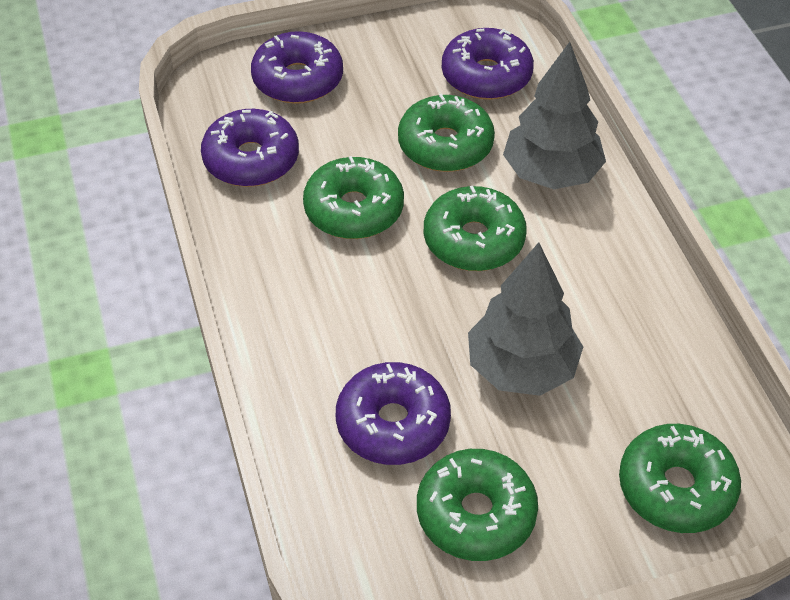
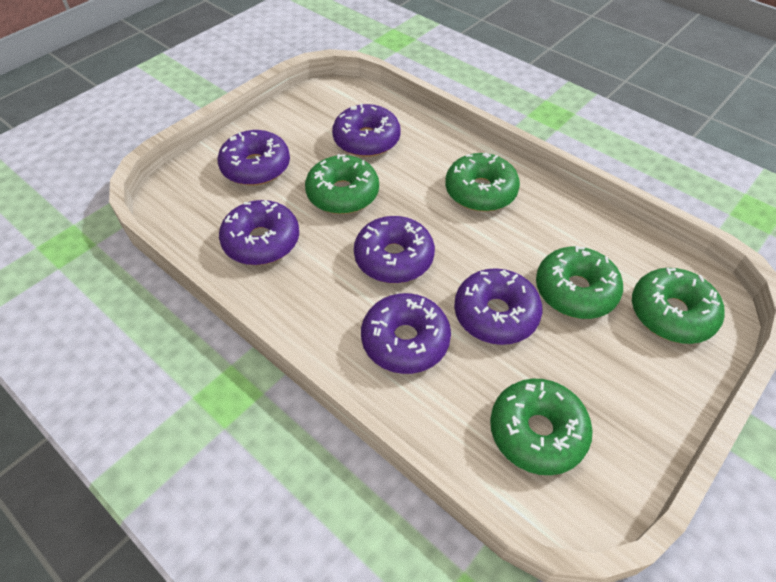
grey tree: 2 -> 0
purple donut: 4 -> 6

